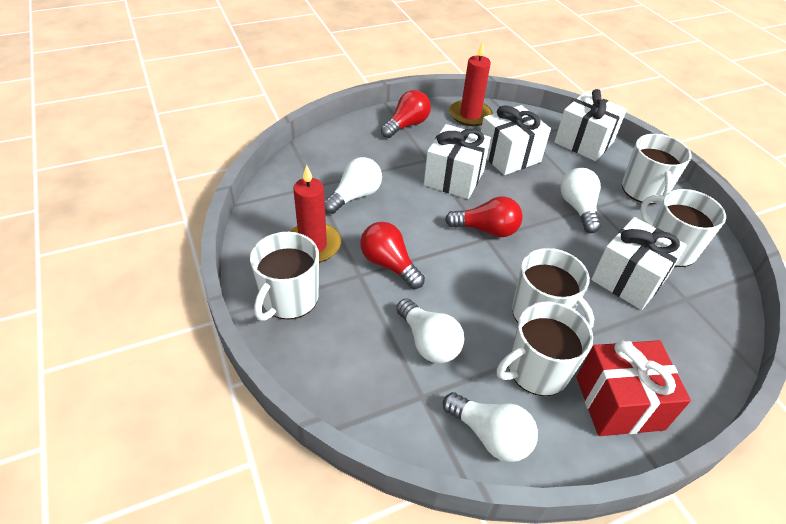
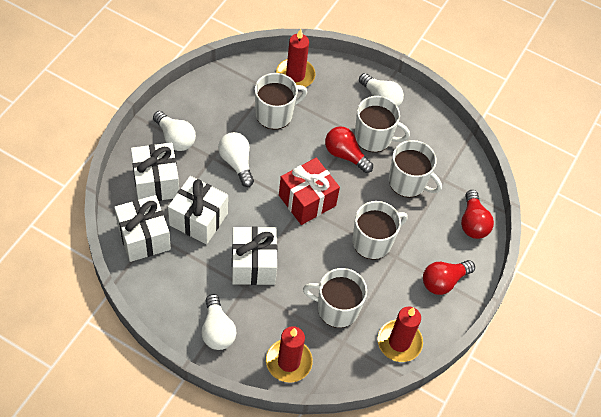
red candle: 2 -> 3

